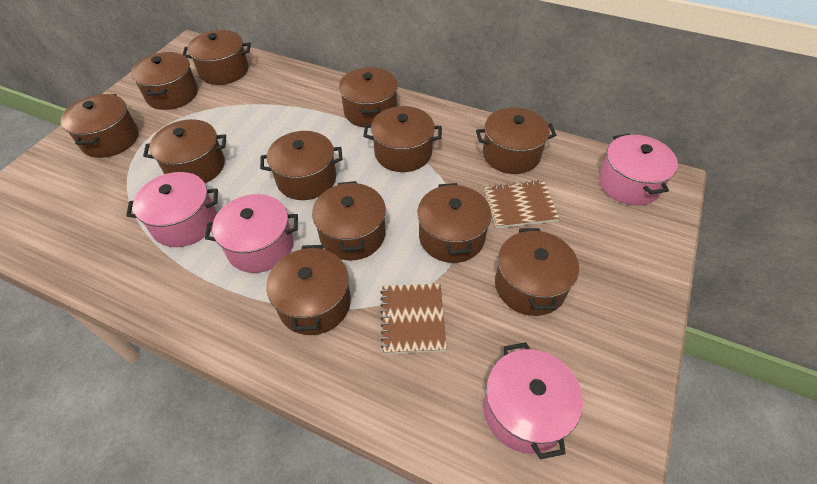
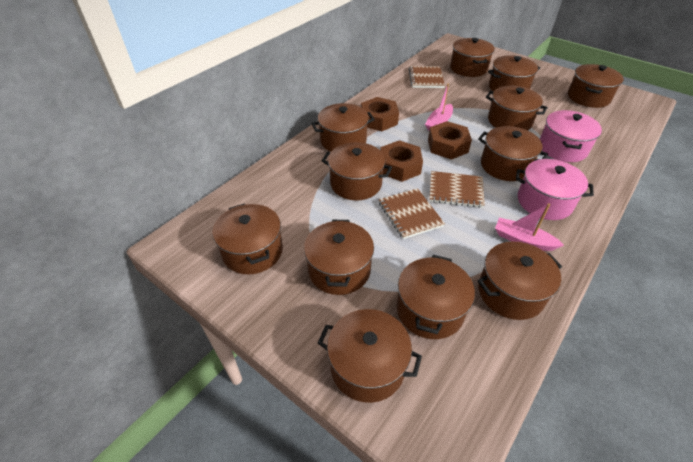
brown notebook: 2 -> 3
brown nut: 0 -> 3
pink boat: 0 -> 2
pink pot: 4 -> 2

